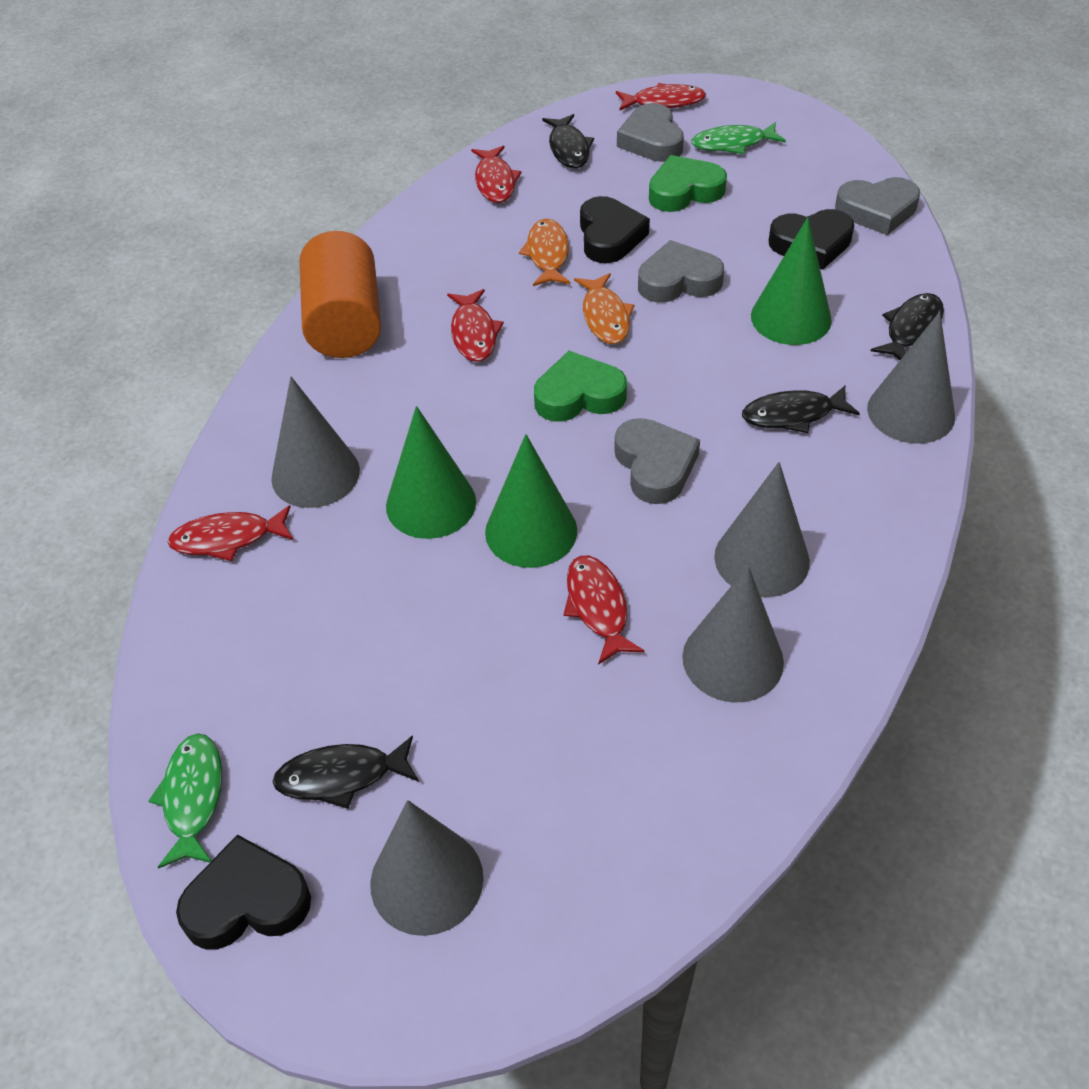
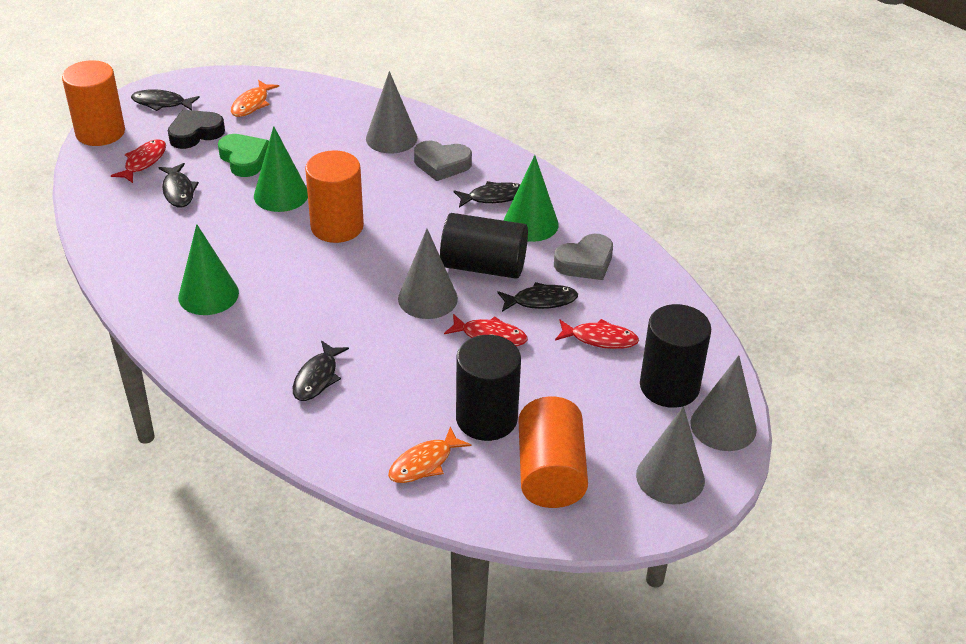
black cylinder: 0 -> 3
black fish: 4 -> 5
black heart: 3 -> 1
green fish: 2 -> 0
green heart: 2 -> 1
grey cone: 5 -> 4
grey heart: 4 -> 2
orange cylinder: 1 -> 3
red fish: 5 -> 3

